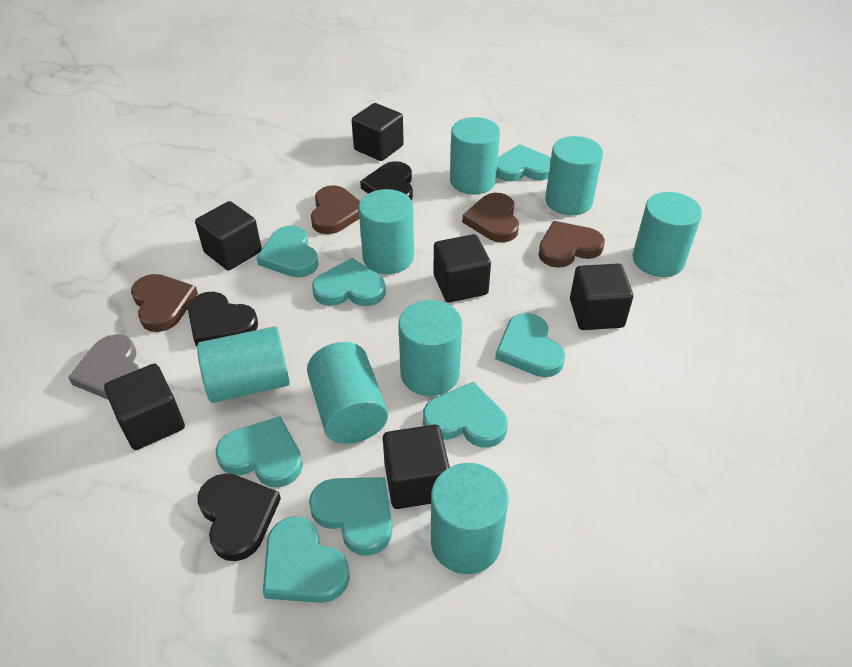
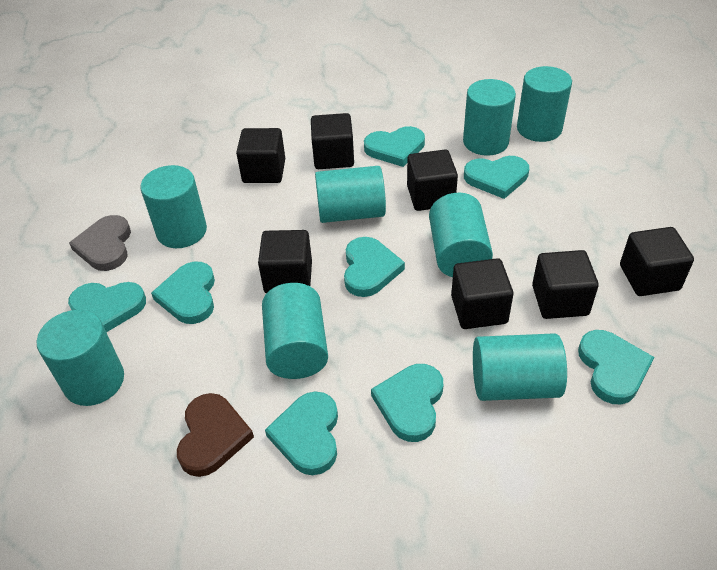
black cube: 6 -> 7
black heart: 3 -> 0
brown heart: 4 -> 1

